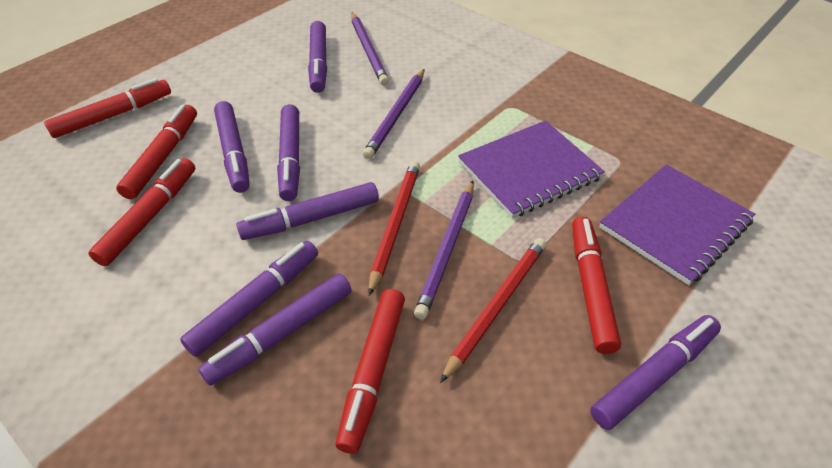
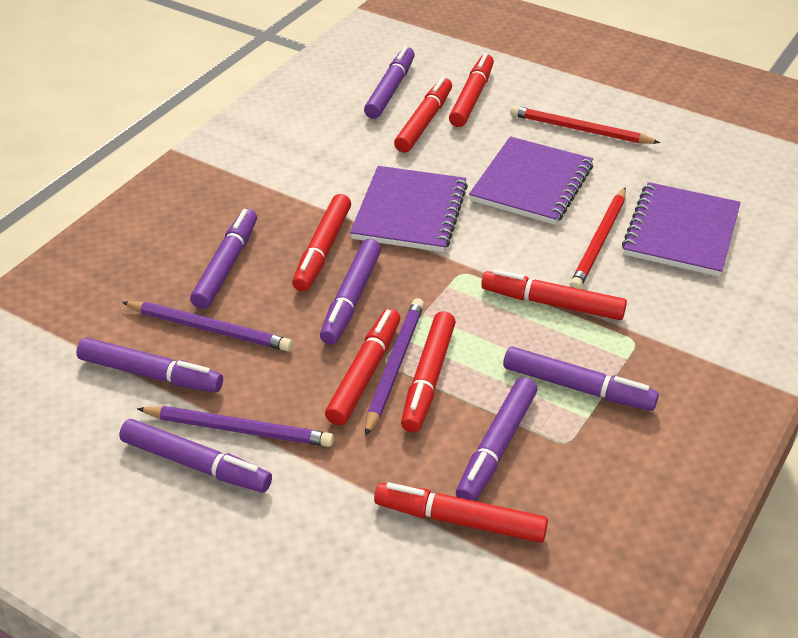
purple notebook: 2 -> 3
red marker: 5 -> 7

